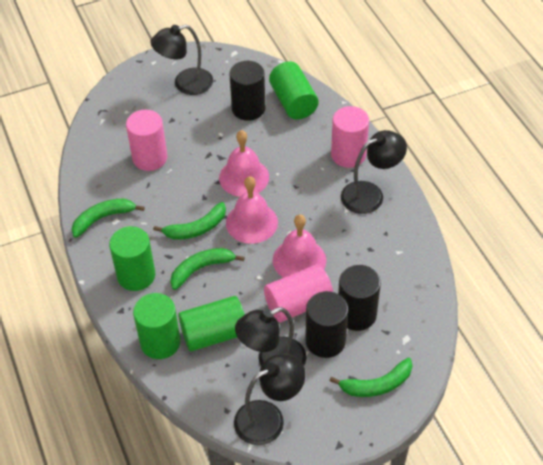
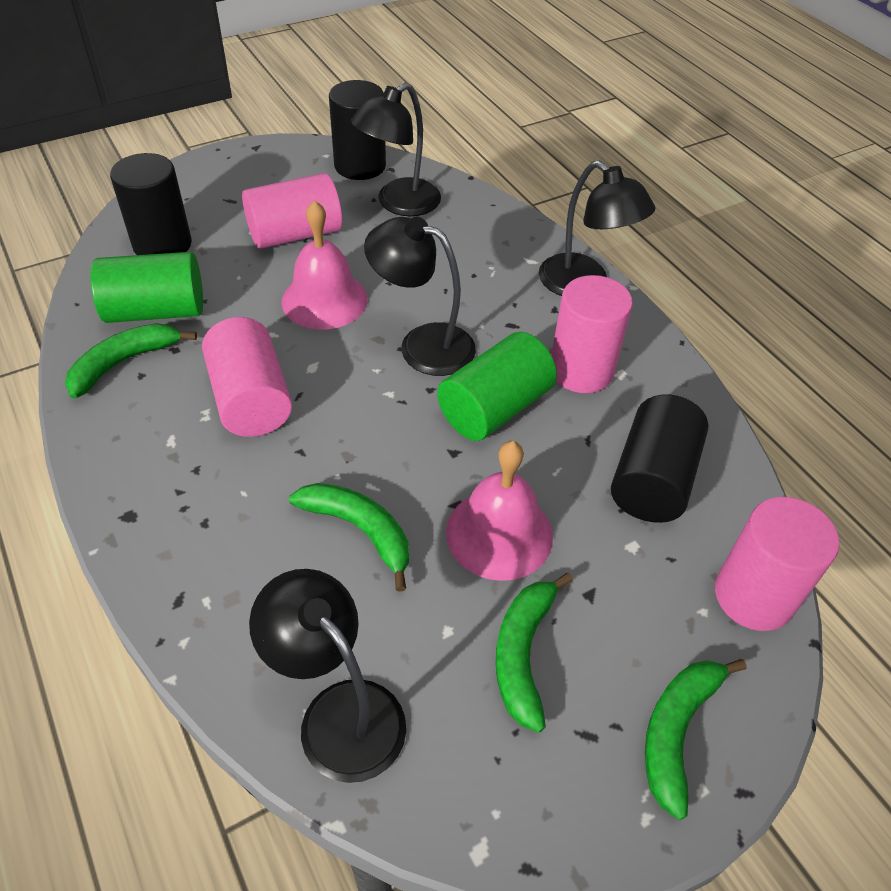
green cylinder: 4 -> 2
pink bell: 3 -> 2
pink cylinder: 3 -> 4

